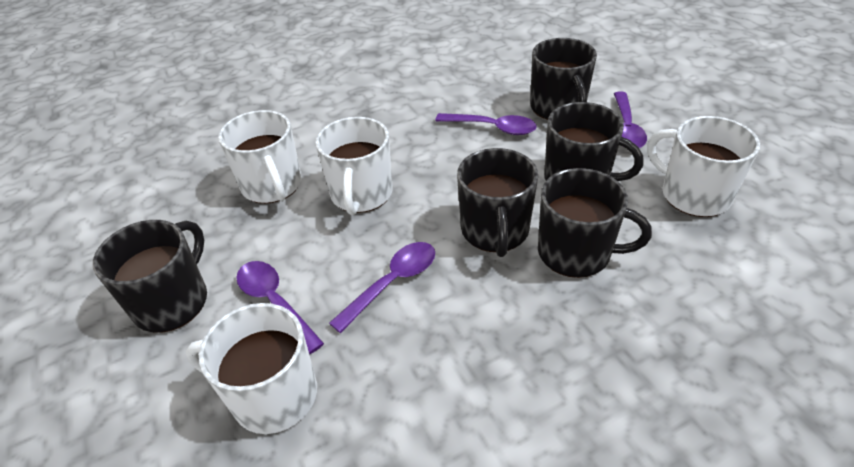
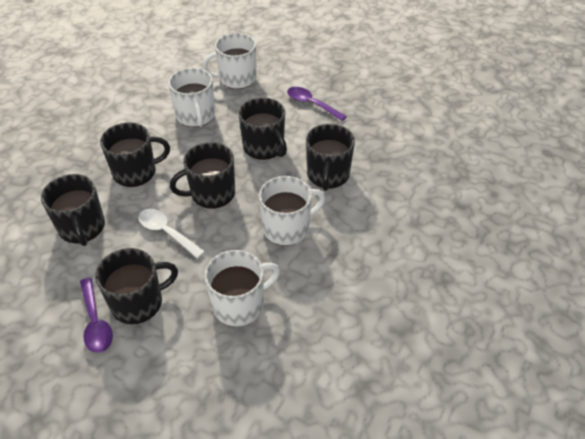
black mug: 5 -> 6
purple spoon: 4 -> 2
white spoon: 0 -> 1

